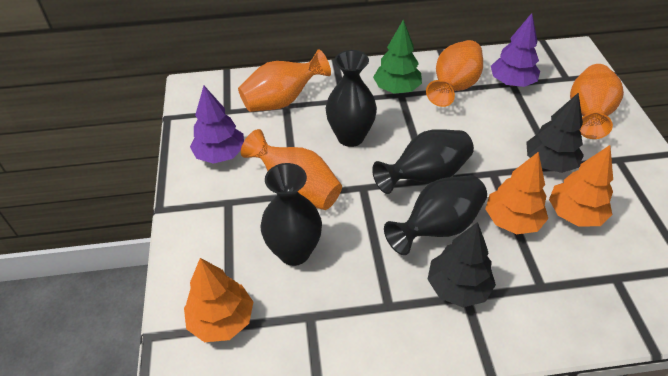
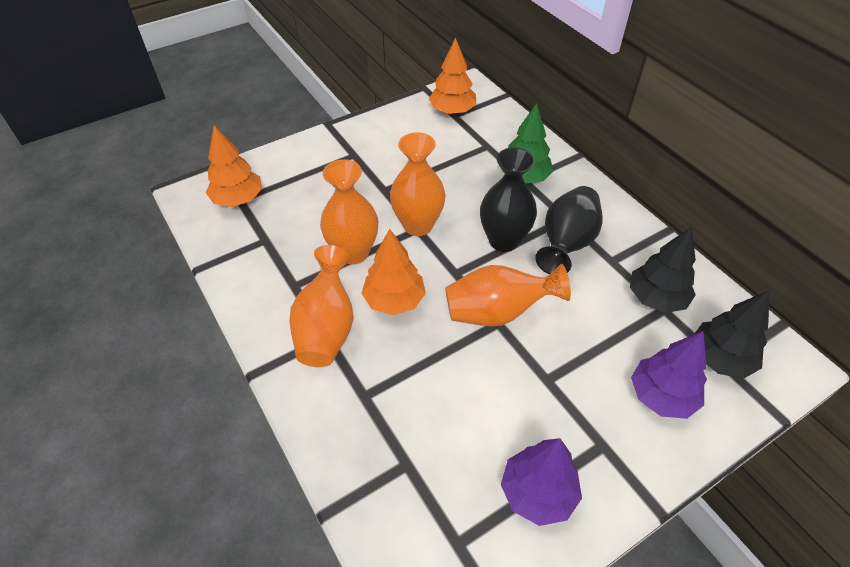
black vase: 4 -> 2

